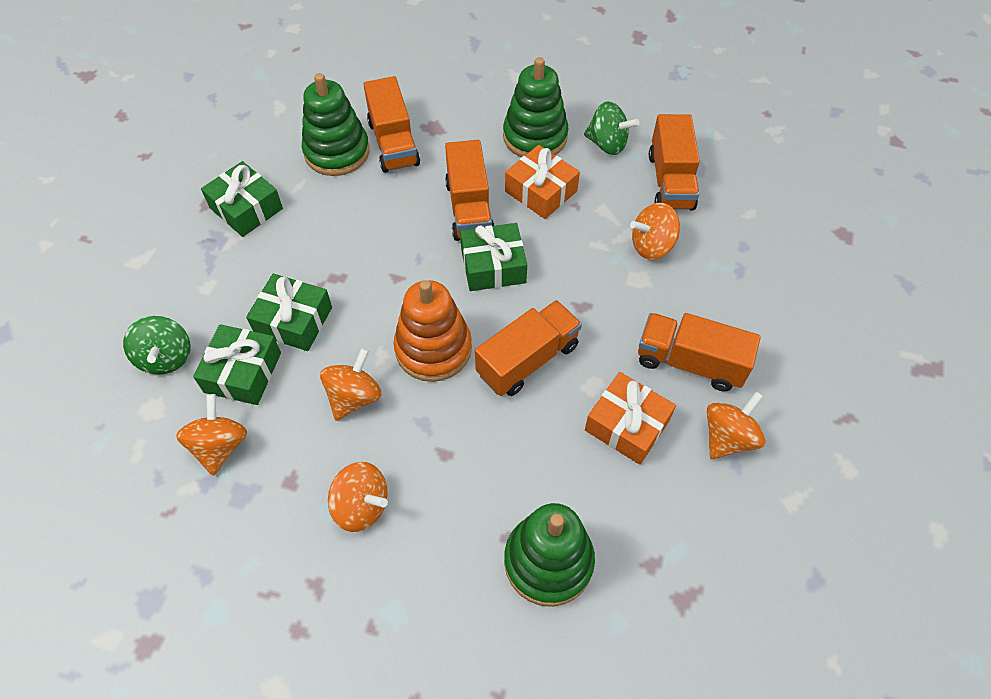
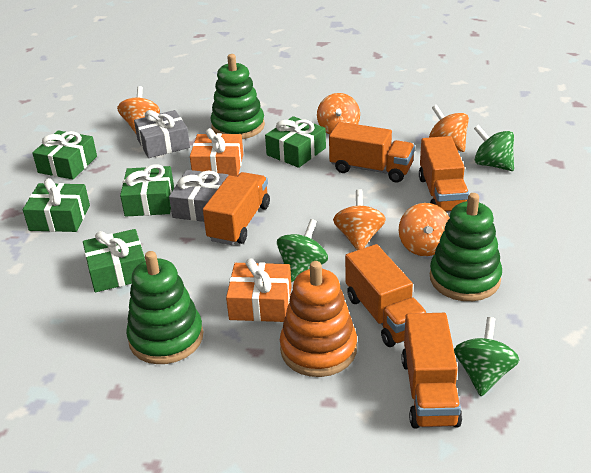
green gift: 4 -> 5
green spinning top: 2 -> 3
grey gift: 0 -> 2

